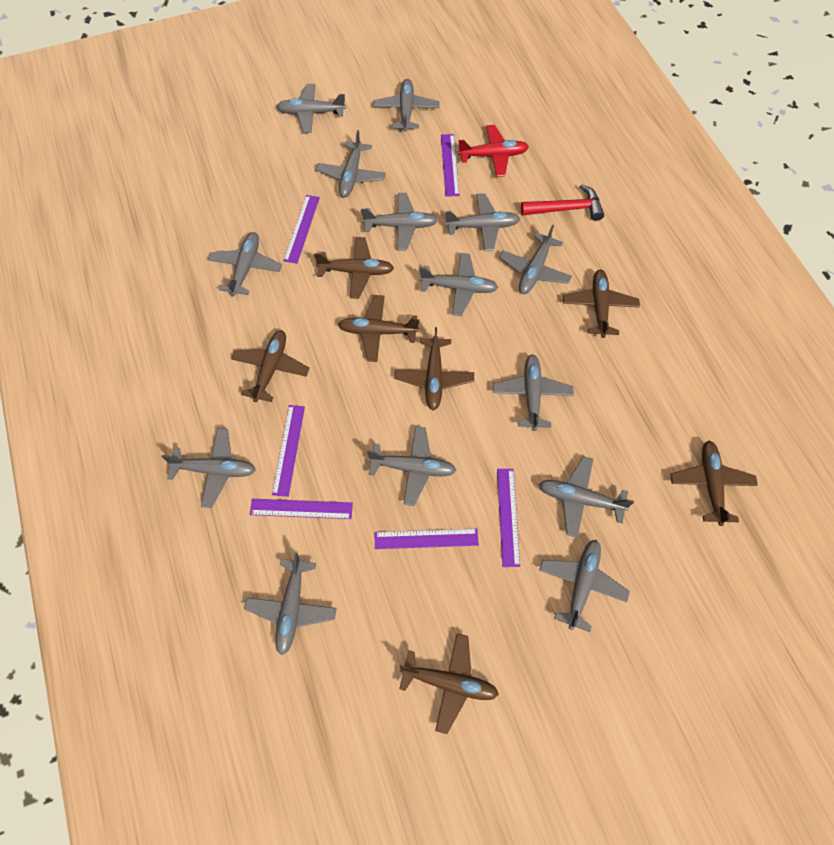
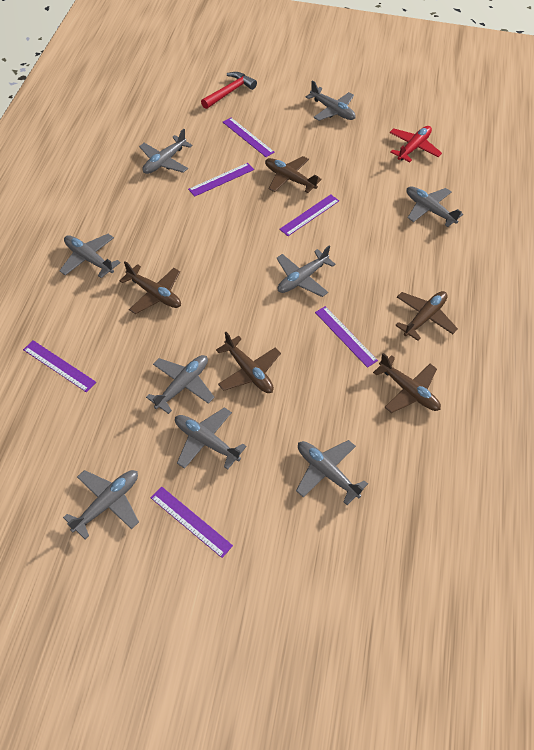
brown plane: 7 -> 5
grey plane: 14 -> 9

